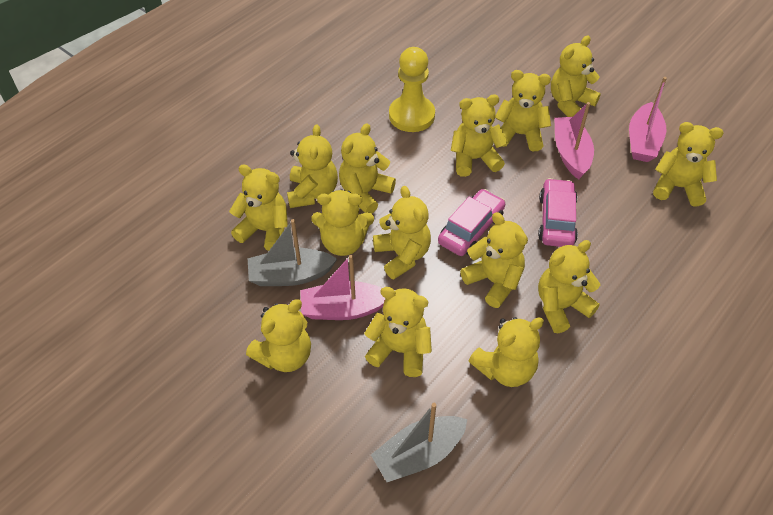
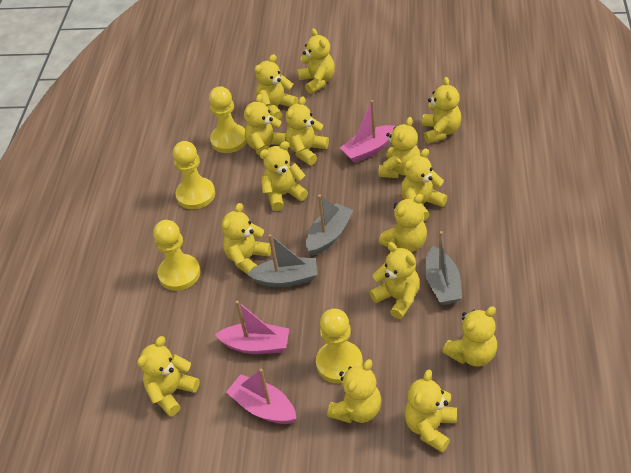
grey boat: 2 -> 3
pink car: 2 -> 0
yellow pawn: 1 -> 4
yellow teddy bear: 14 -> 15

